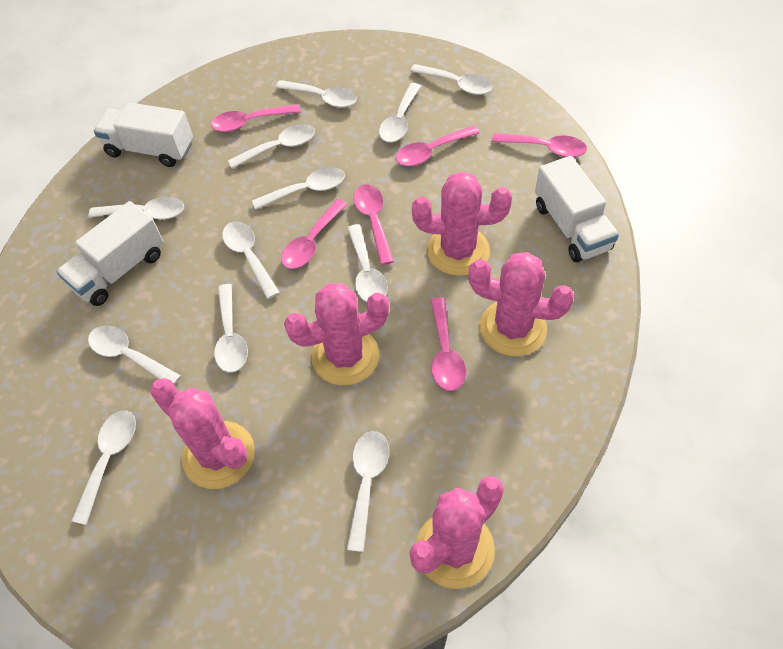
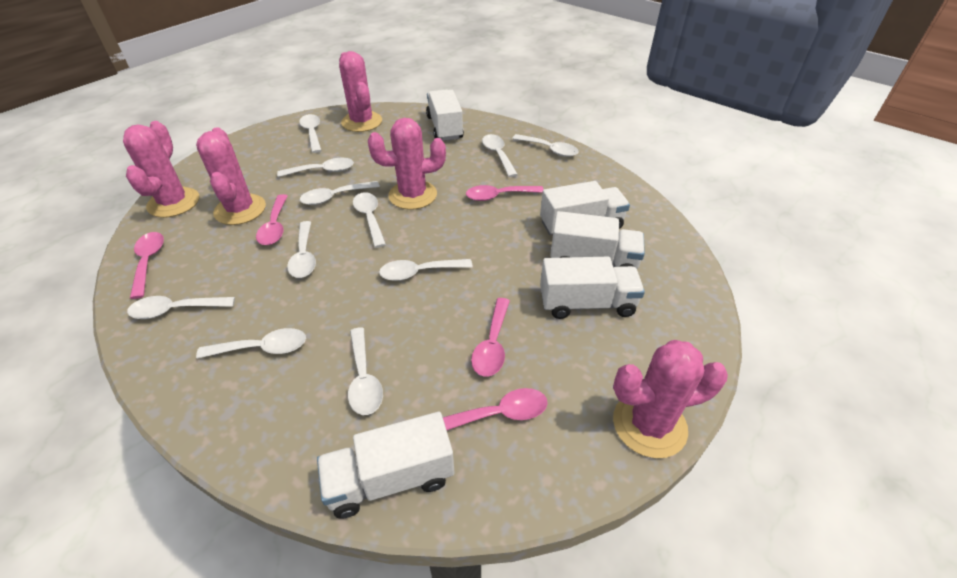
pink spoon: 6 -> 5
white spoon: 12 -> 11
white truck: 3 -> 5

